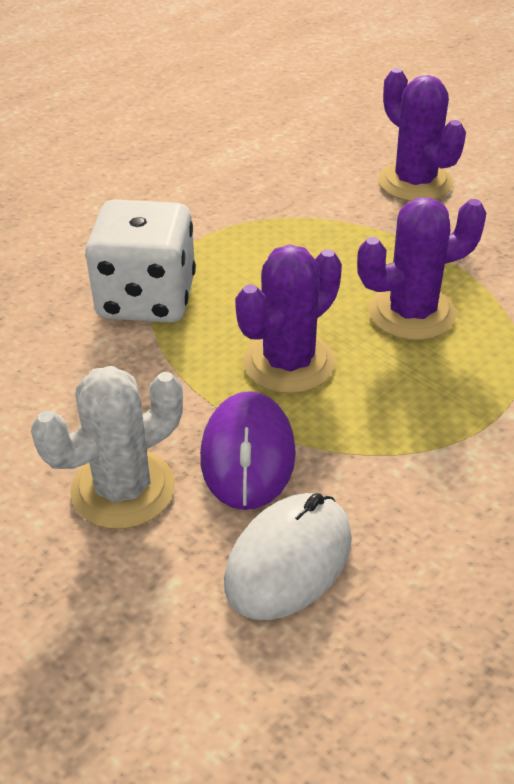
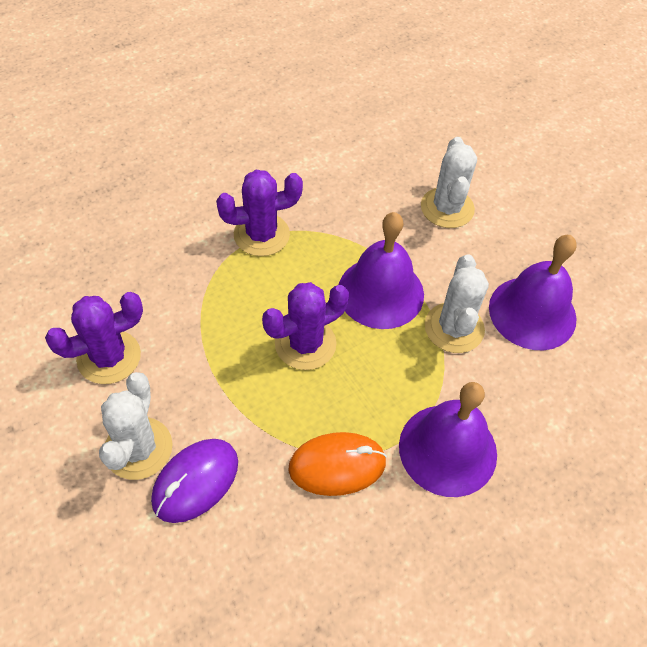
orange mouse: 0 -> 1
purple bell: 0 -> 3
white cactus: 1 -> 3
white dice: 1 -> 0
white mouse: 1 -> 0

